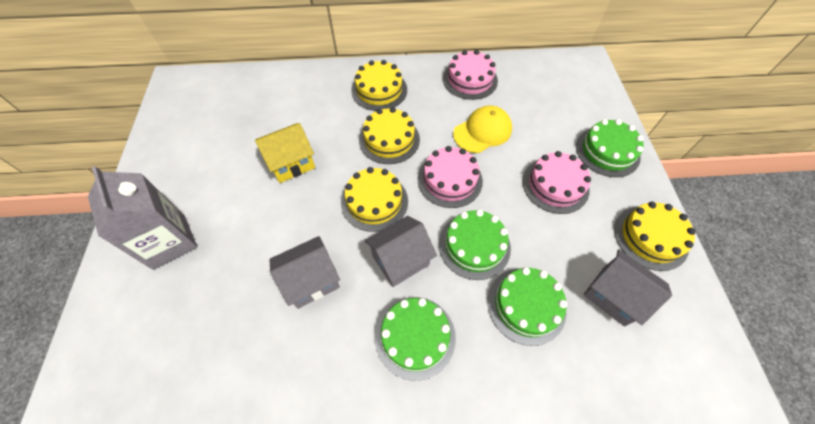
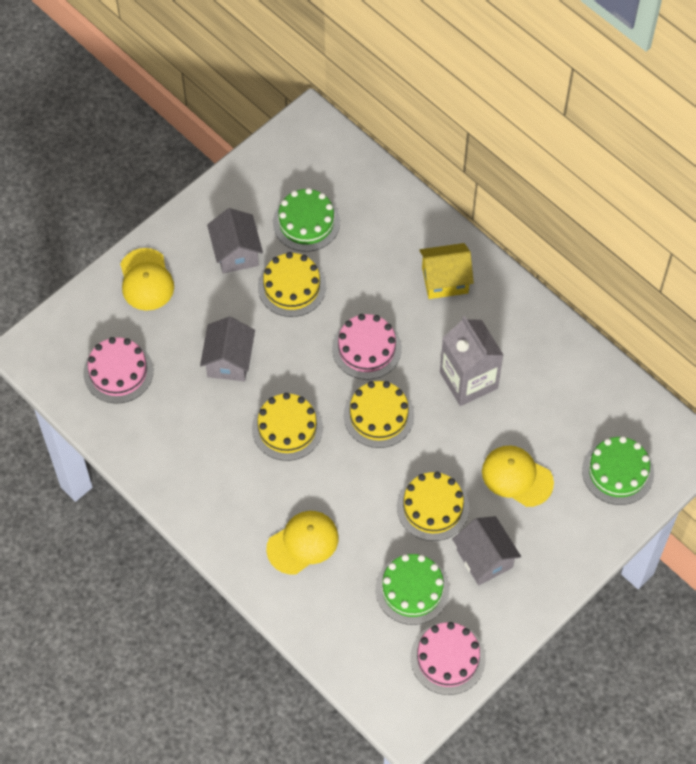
green cake: 4 -> 3
yellow cap: 1 -> 3

